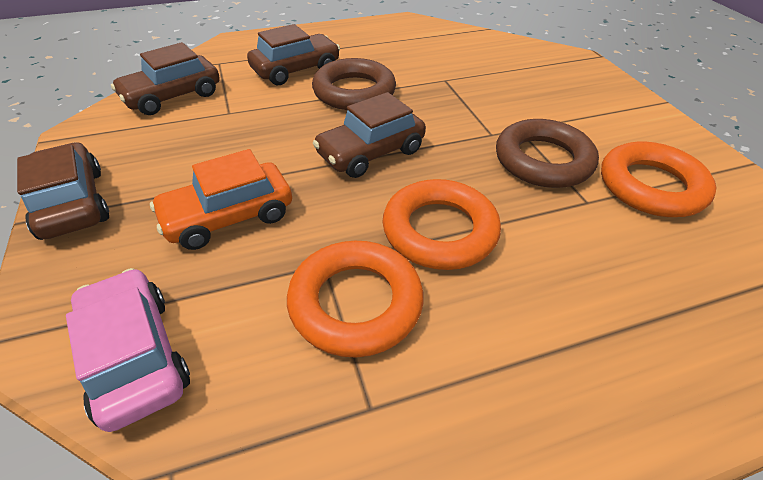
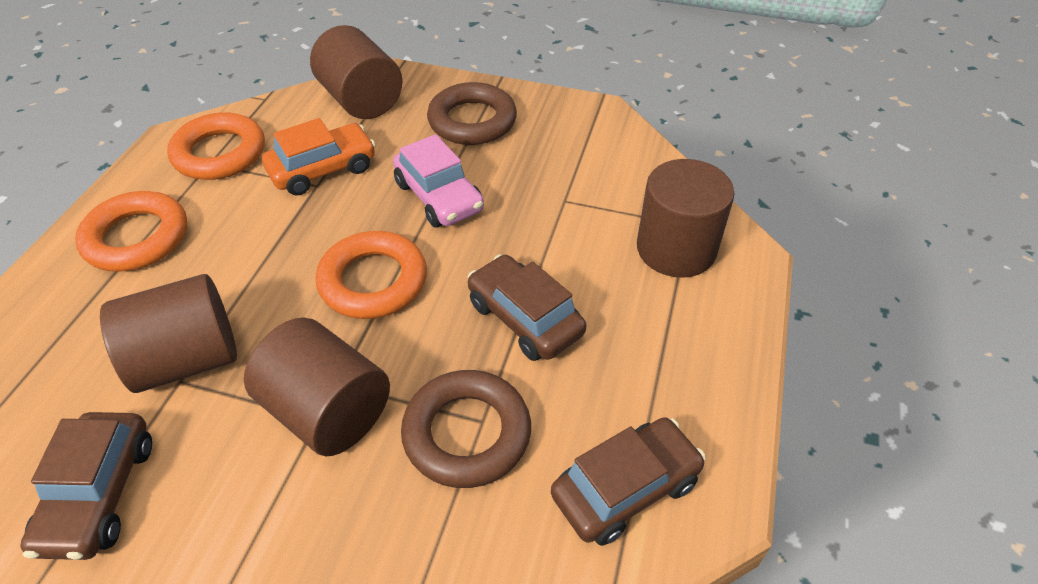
brown car: 4 -> 3
brown cylinder: 0 -> 4

